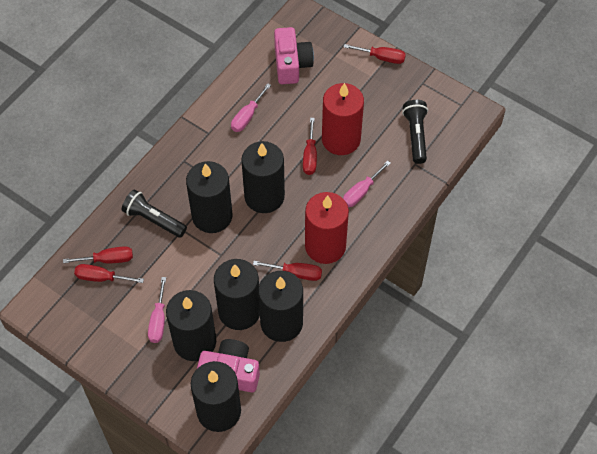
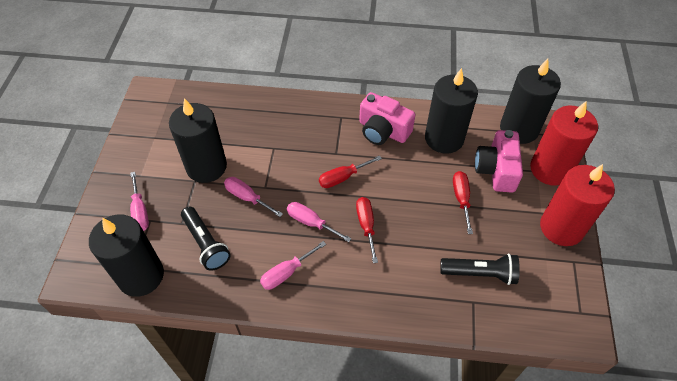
black candle: 6 -> 4
pink screwdriver: 3 -> 4
red screwdriver: 5 -> 3

